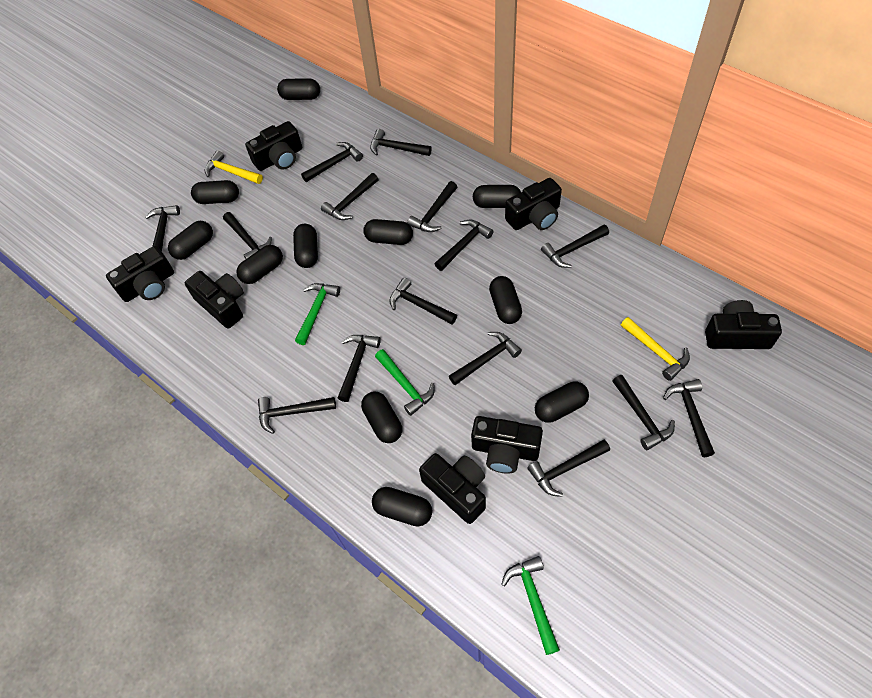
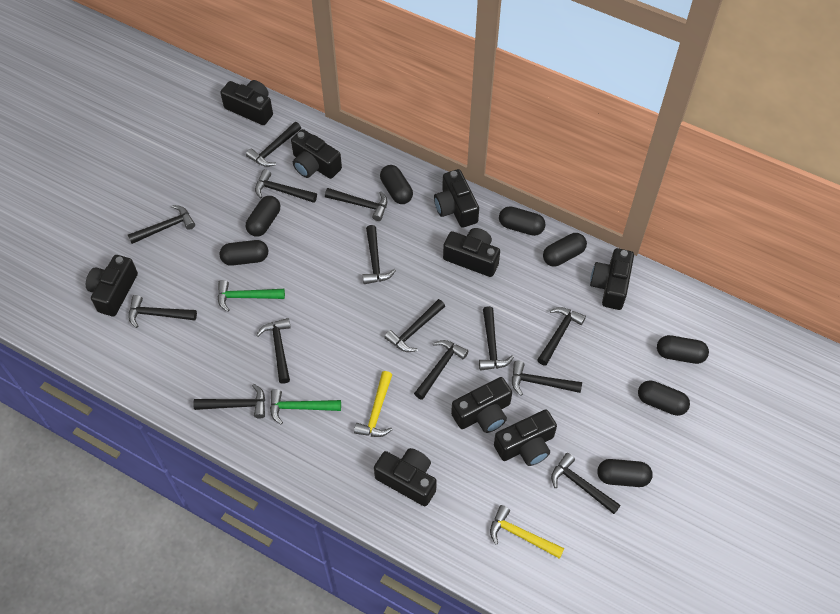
black camera: 7 -> 9
black capsule: 11 -> 8
black hammer: 15 -> 14
green hammer: 3 -> 2

